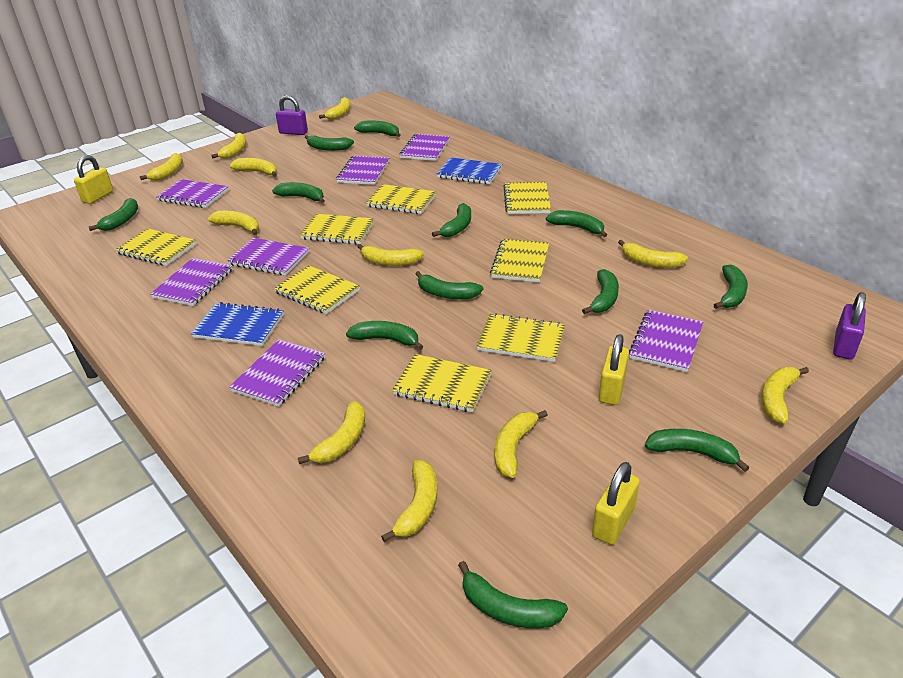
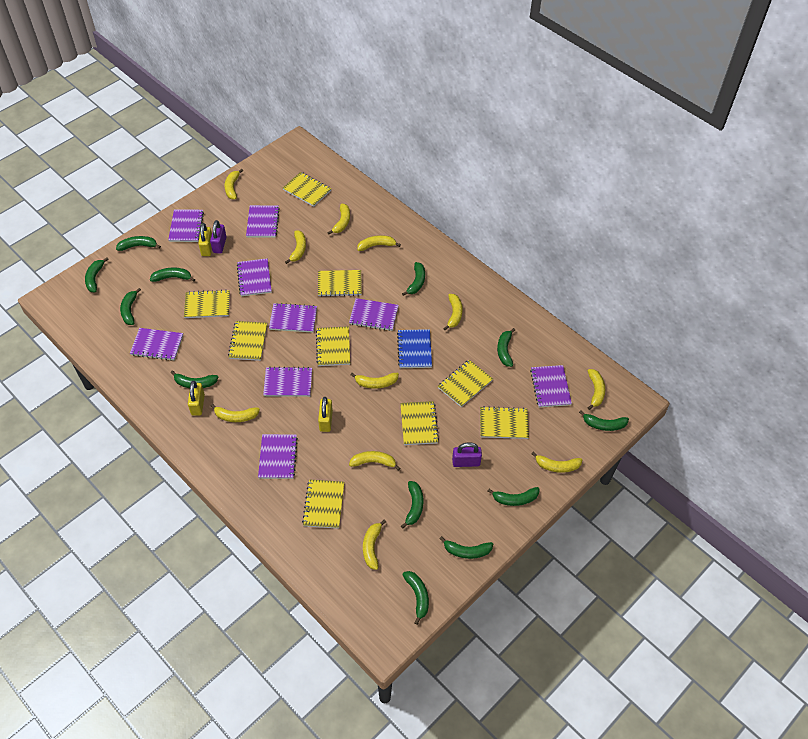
blue notebook: 2 -> 1
purple notebook: 7 -> 9
yellow notebook: 8 -> 9

